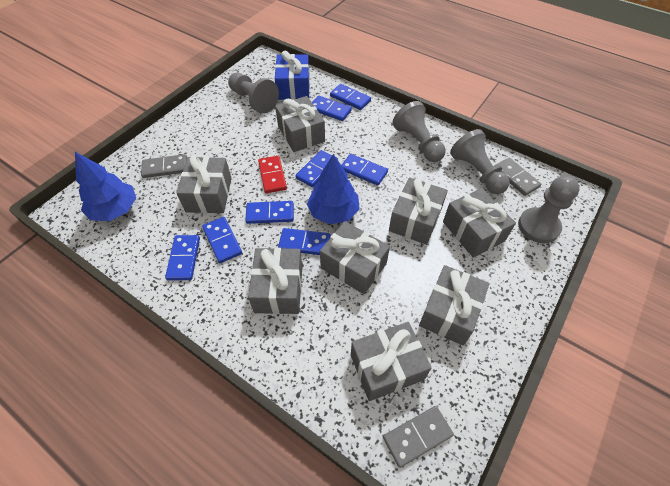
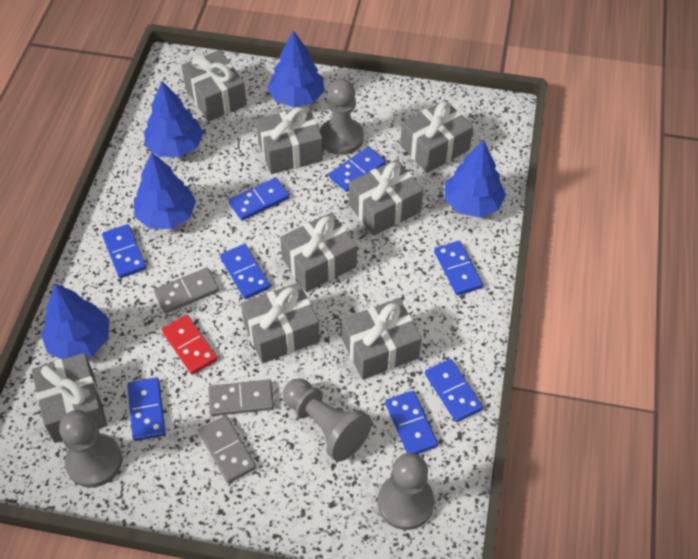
blue gift: 1 -> 0
blue tree: 2 -> 5

